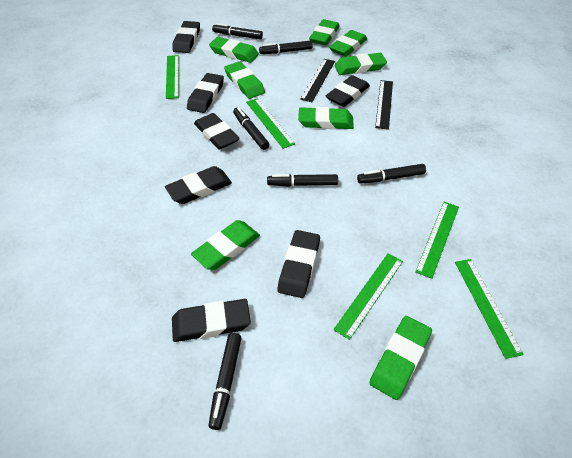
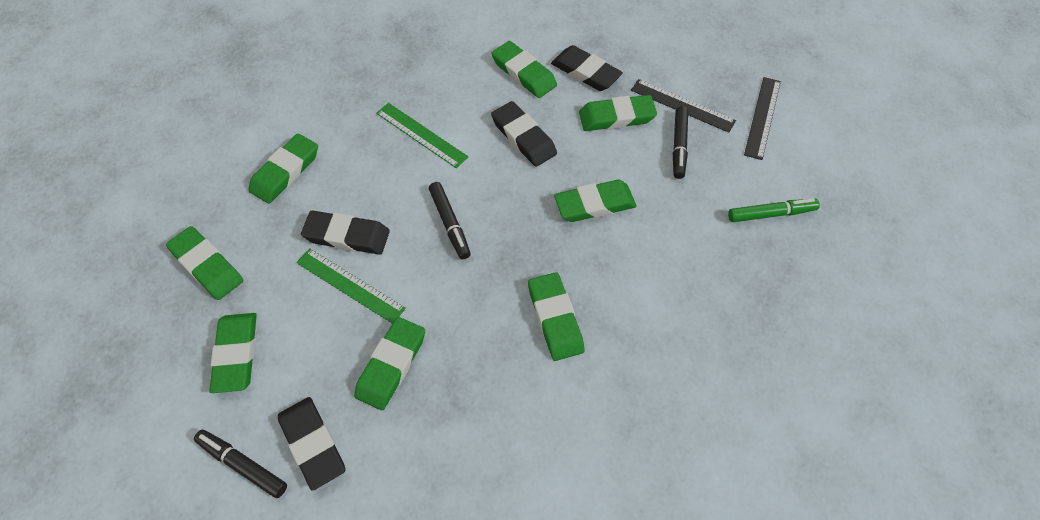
black eraser: 7 -> 4
black marker: 6 -> 3
green marker: 0 -> 1
green ruler: 5 -> 2

